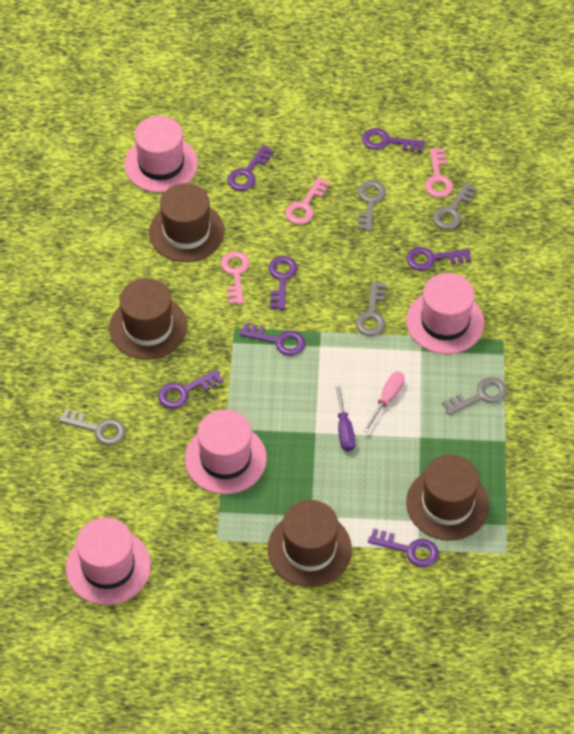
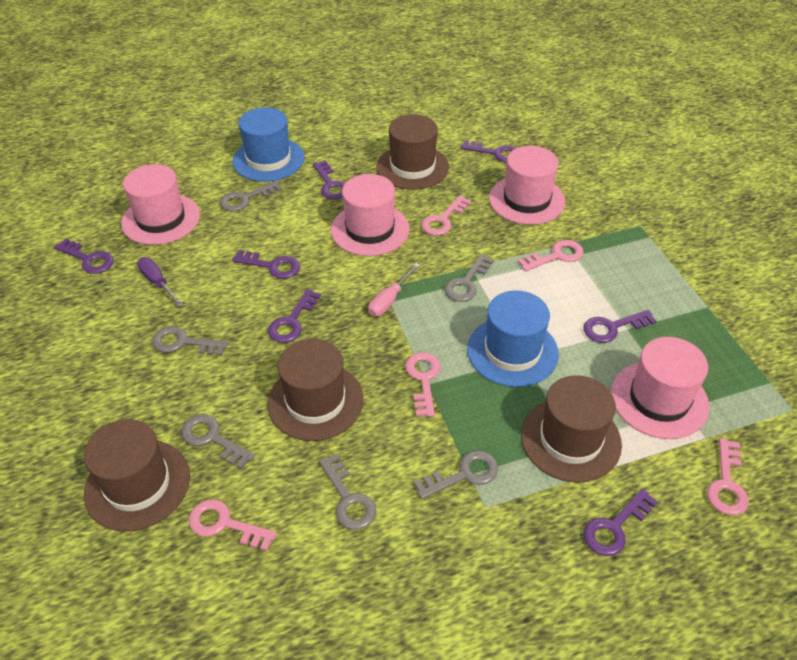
blue hat: 0 -> 2
grey key: 5 -> 6
pink key: 3 -> 5

